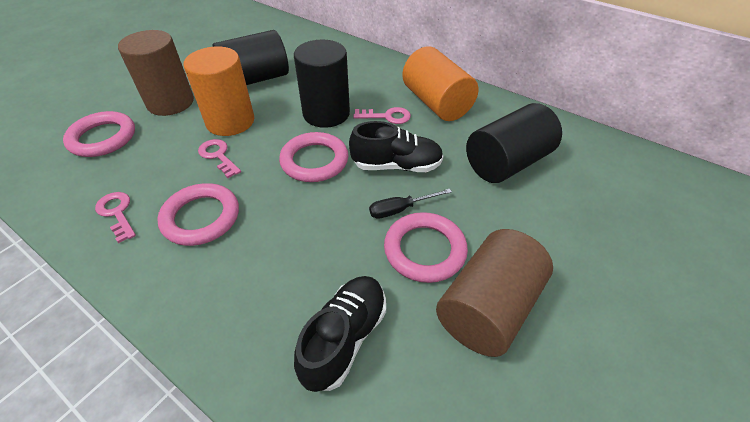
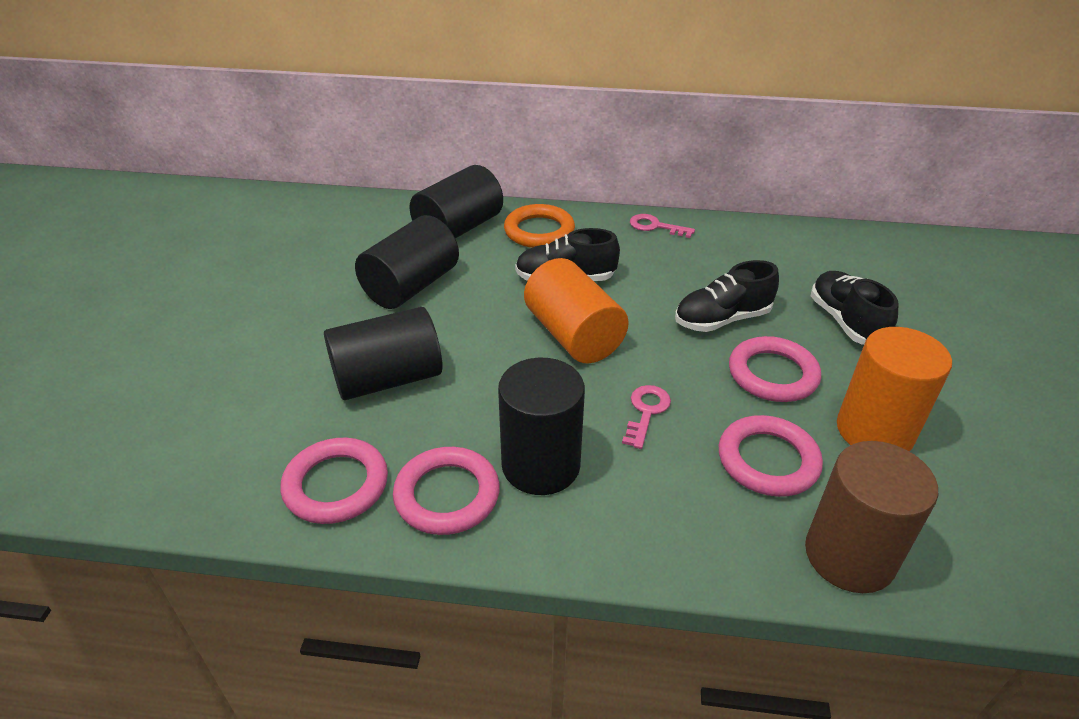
black cylinder: 3 -> 4
black screwdriver: 1 -> 0
black shoe: 2 -> 3
brown cylinder: 2 -> 1
orange ring: 0 -> 1
pink key: 3 -> 2

